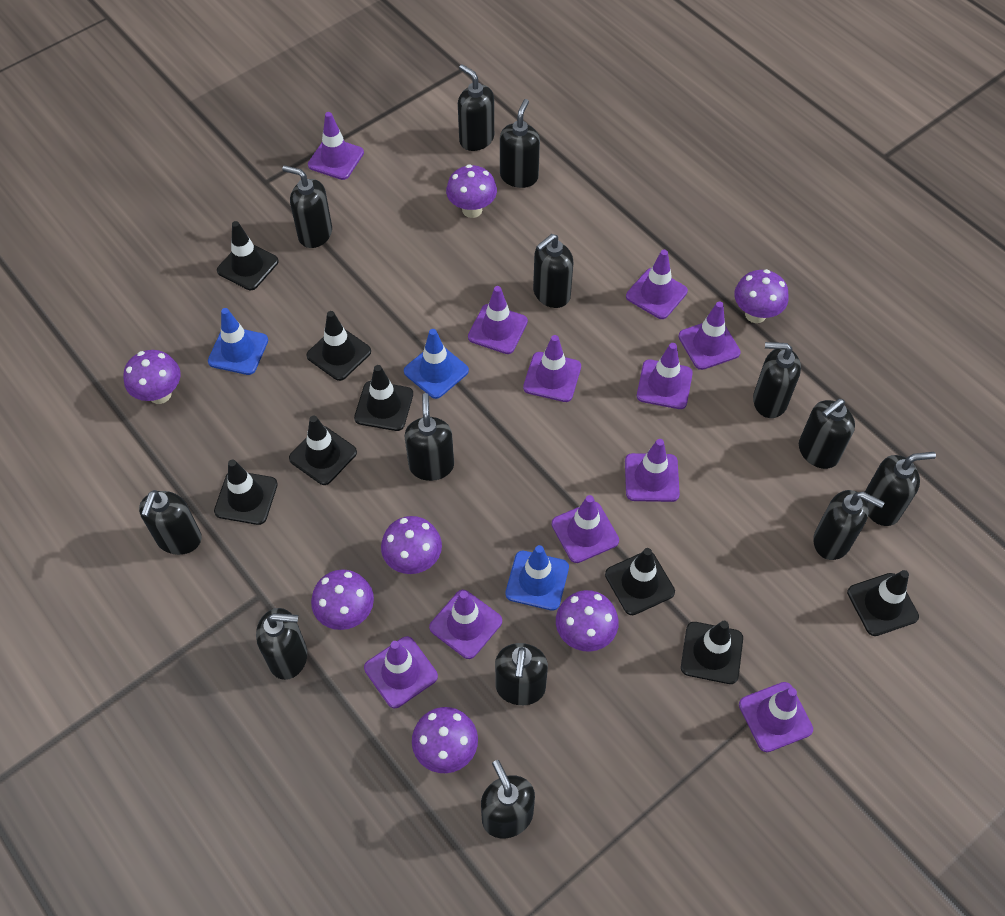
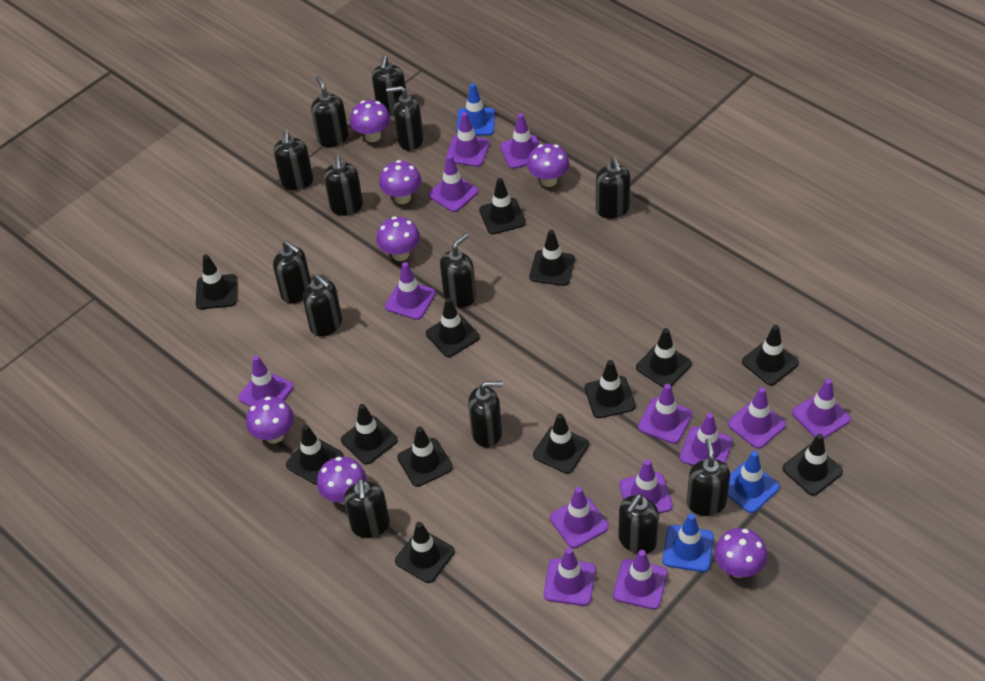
black traffic cone: 8 -> 13
purple traffic cone: 11 -> 13

